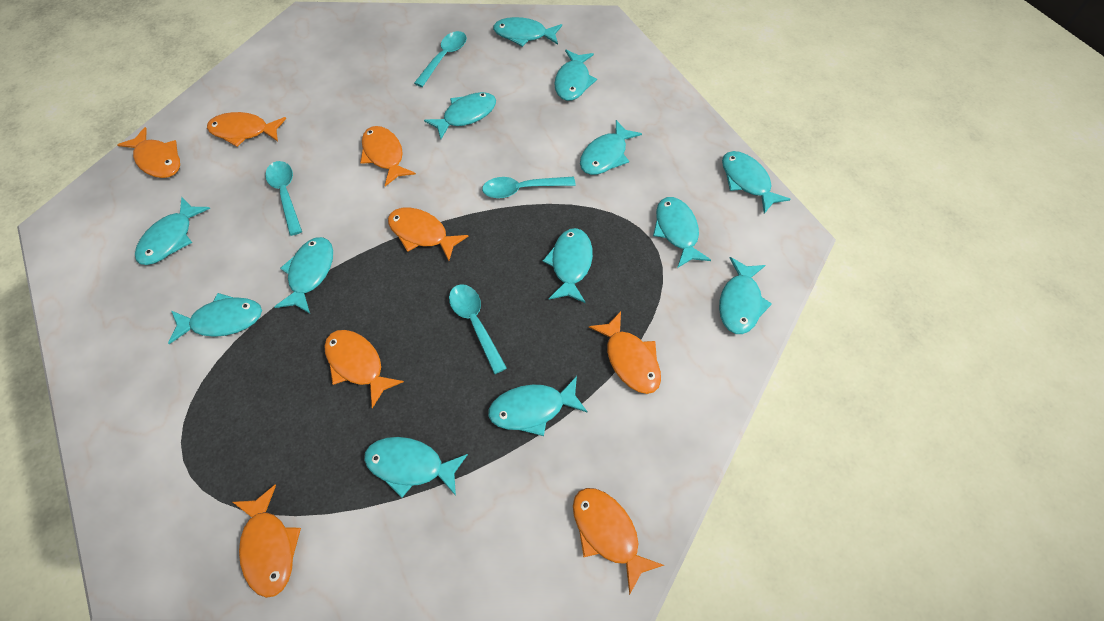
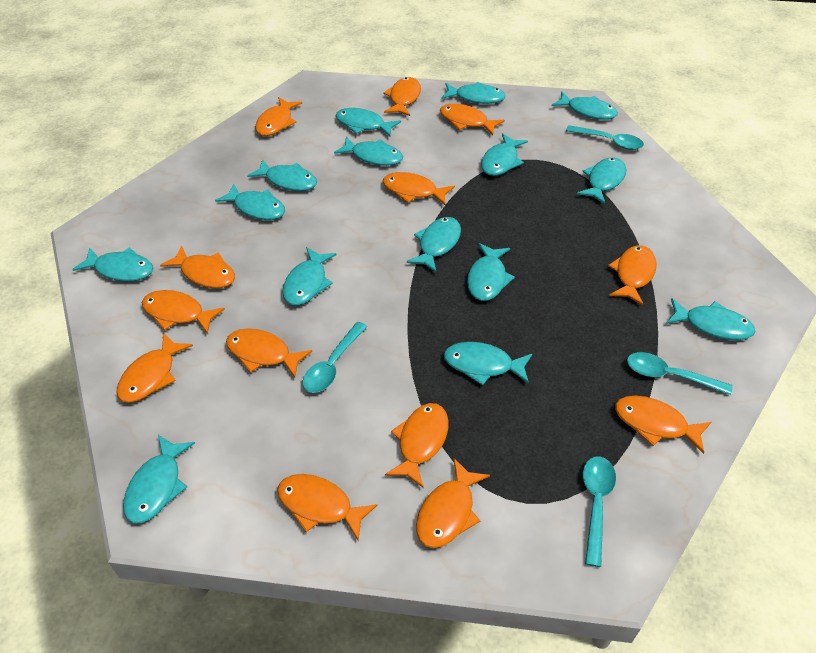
orange fish: 8 -> 13
turquoise fish: 13 -> 15

